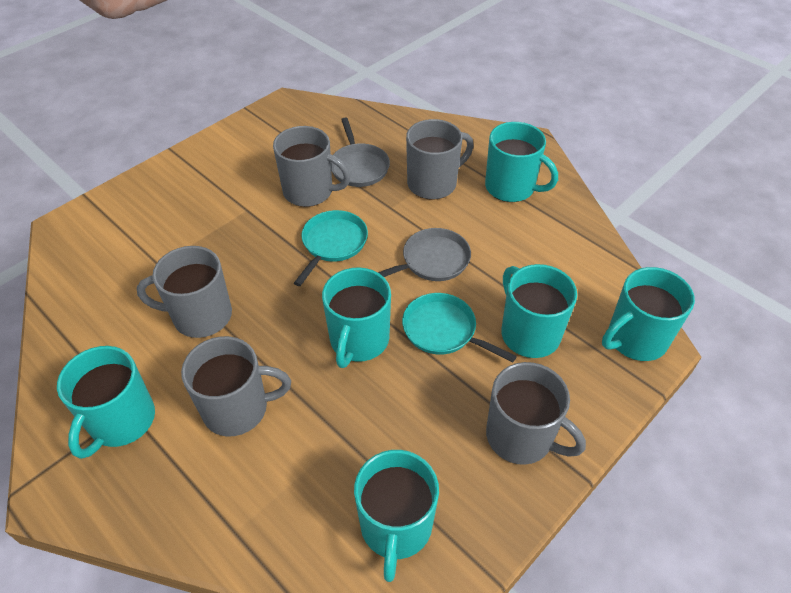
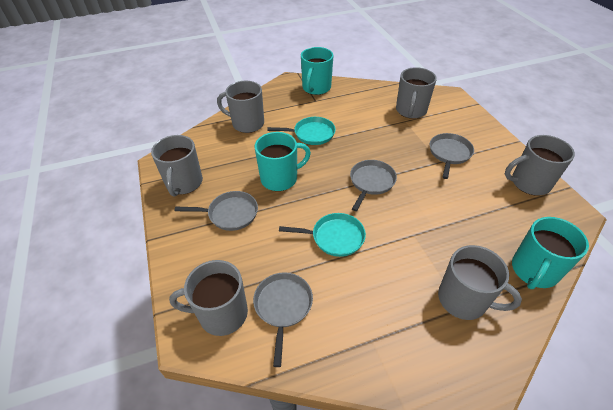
grey mug: 5 -> 6
grey pan: 2 -> 4
turquoise mug: 6 -> 3

